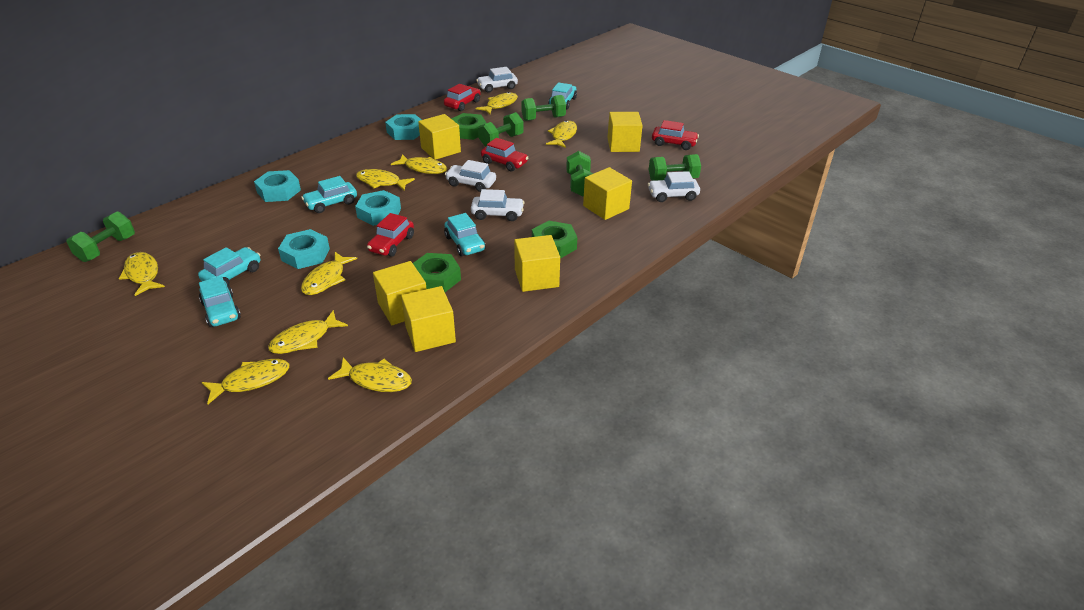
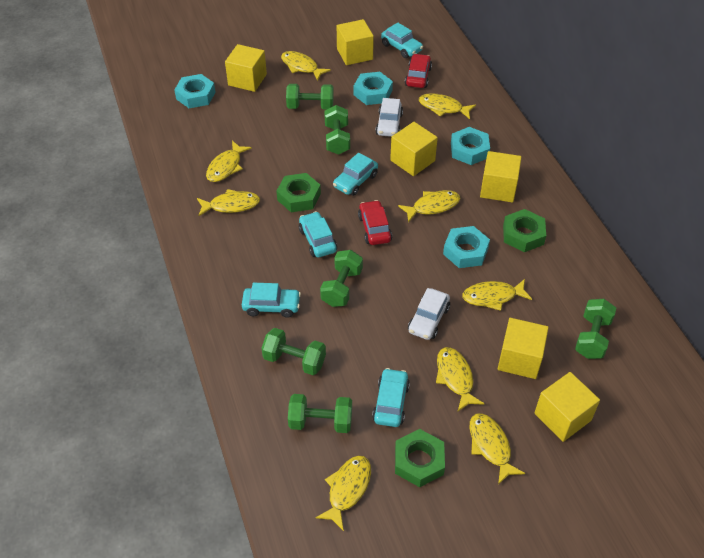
green dumbbell: 5 -> 6
red car: 4 -> 2
white car: 4 -> 2

